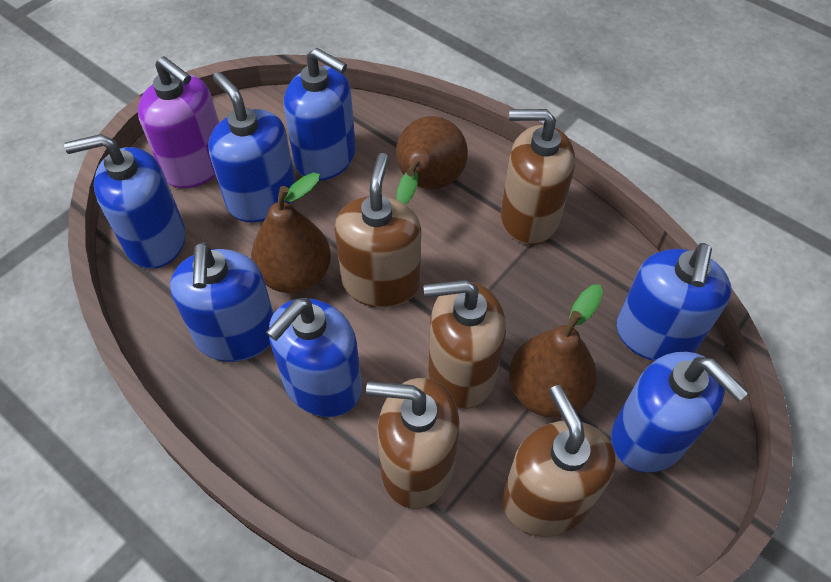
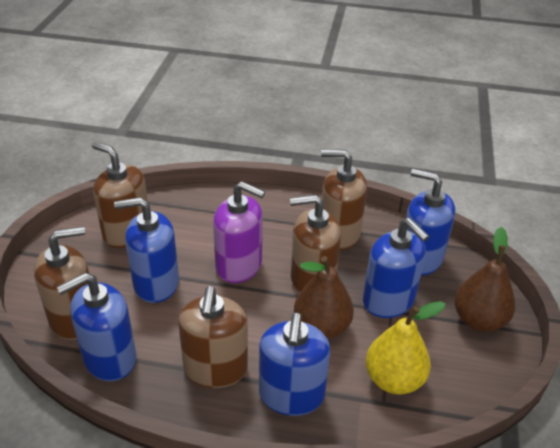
blue soap dispenser: 7 -> 5
brown pear: 3 -> 2
yellow pear: 0 -> 1

